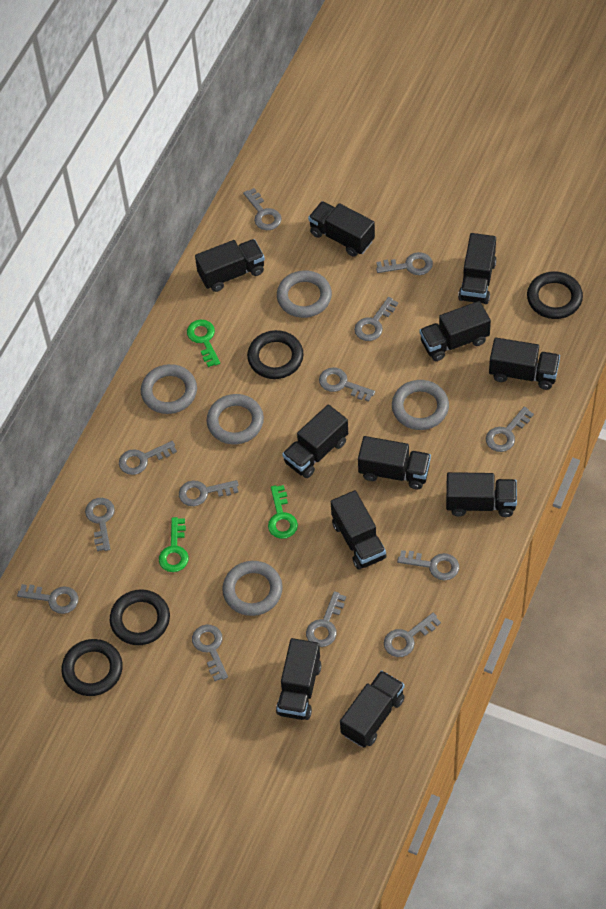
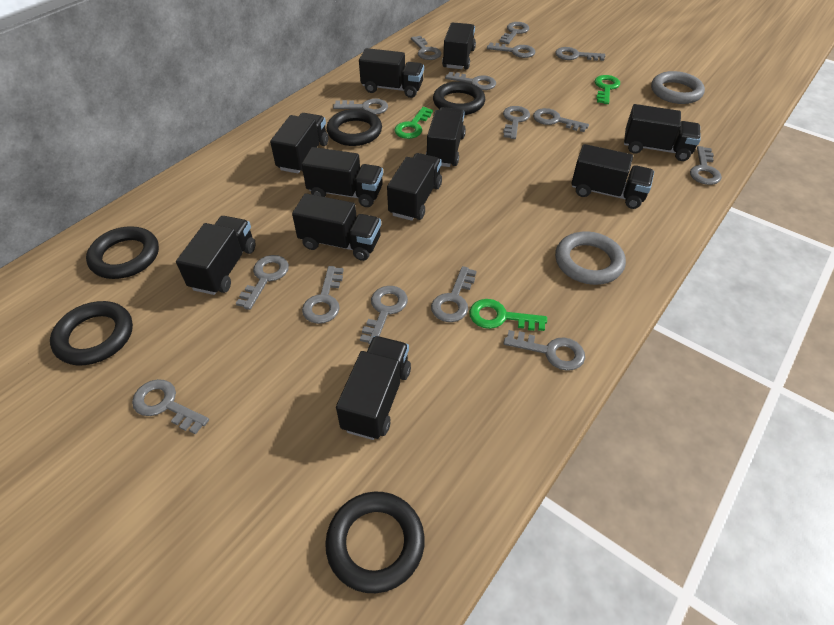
black ring: 4 -> 5
grey key: 13 -> 15
grey ring: 5 -> 2

